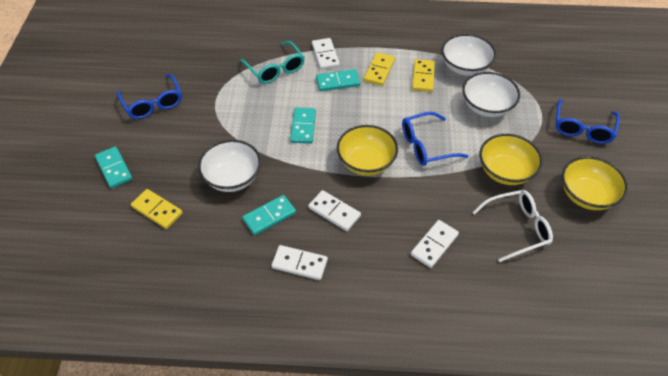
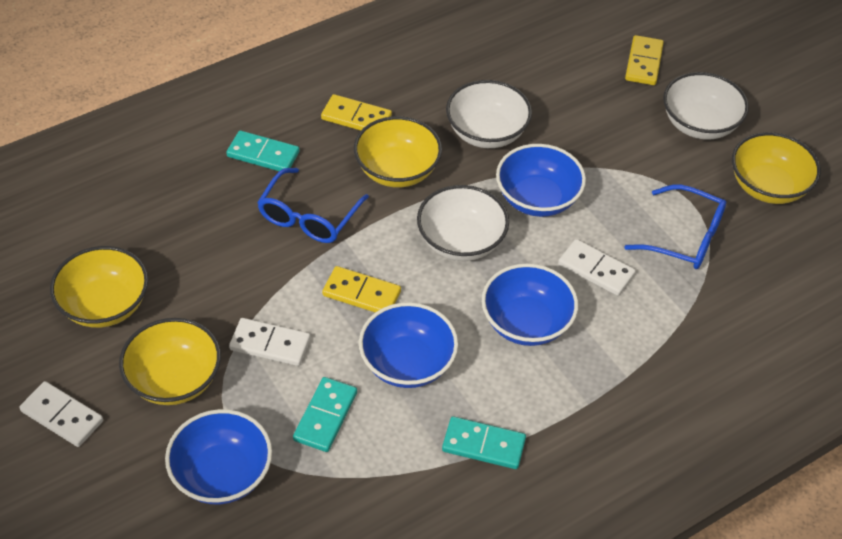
blue bowl: 0 -> 4
blue glasses: 3 -> 2
turquoise domino: 4 -> 3
turquoise glasses: 1 -> 0
white domino: 4 -> 3
white glasses: 1 -> 0
yellow bowl: 3 -> 4

